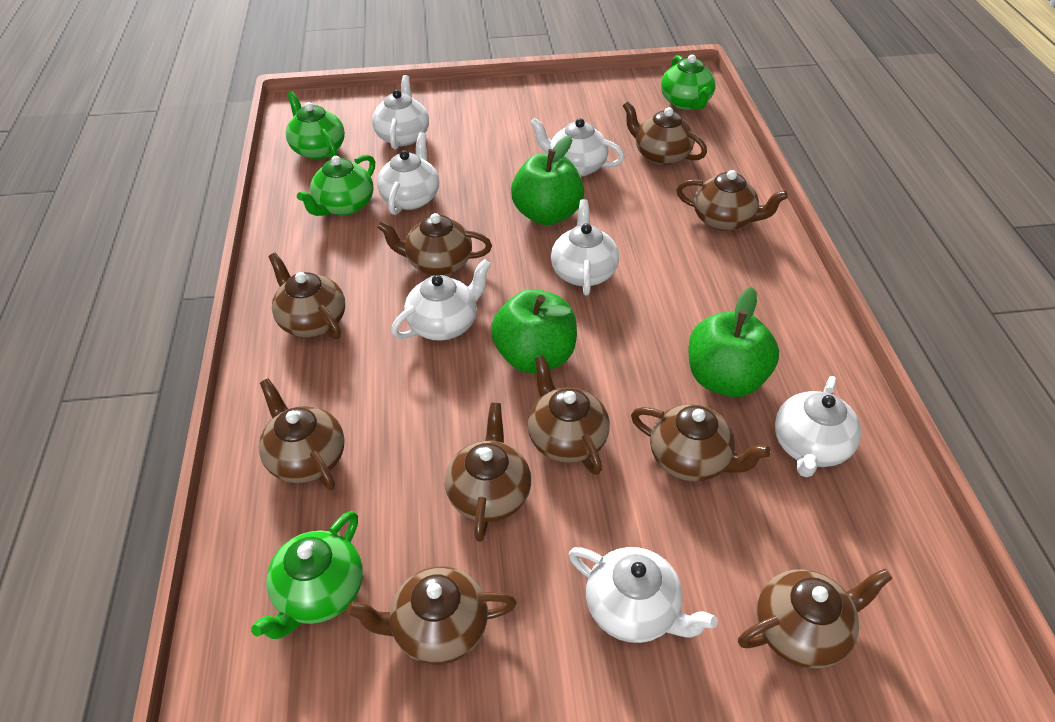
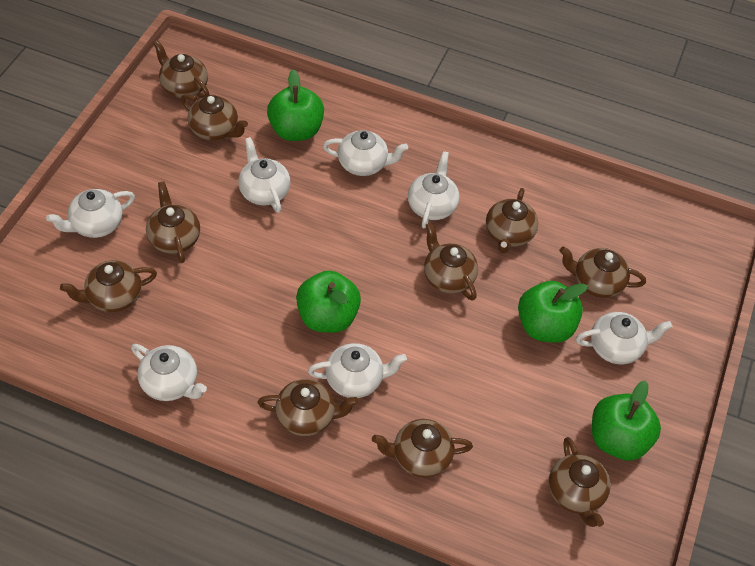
green apple: 3 -> 4
green teapot: 4 -> 0

